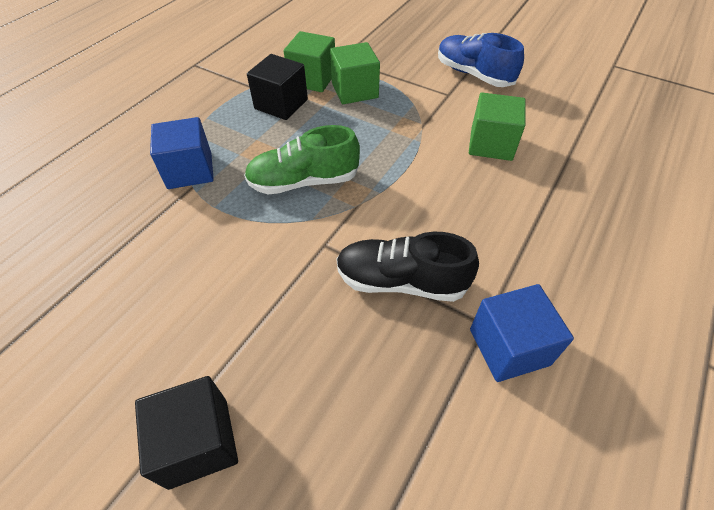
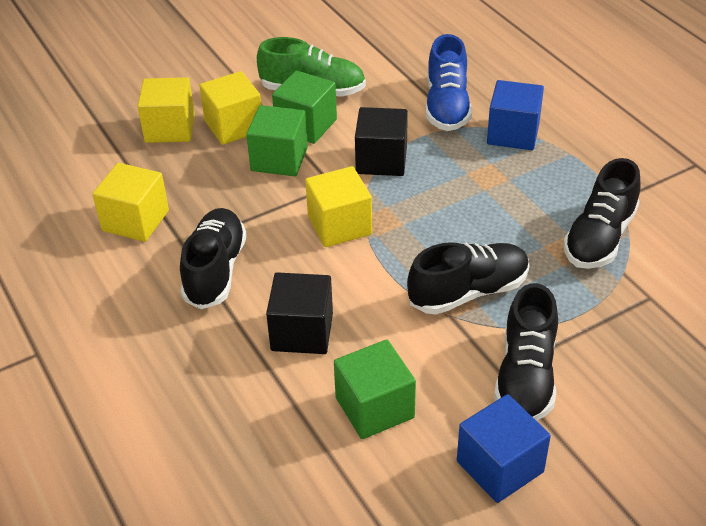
black shoe: 1 -> 4
yellow cube: 0 -> 4

